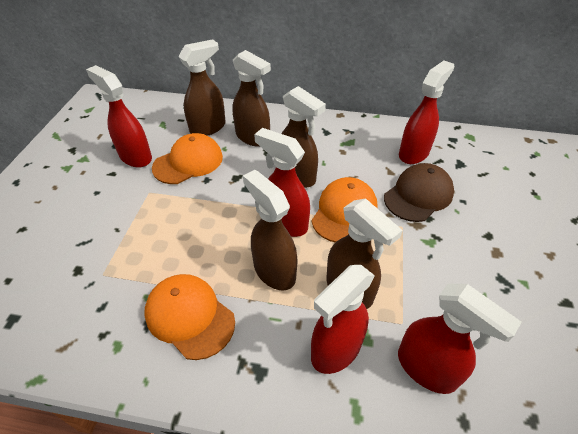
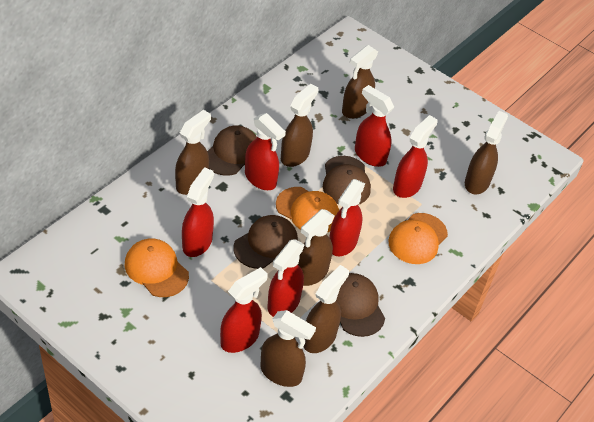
brown cap: 1 -> 4
brown spray bottle: 5 -> 7
red spray bottle: 5 -> 7

